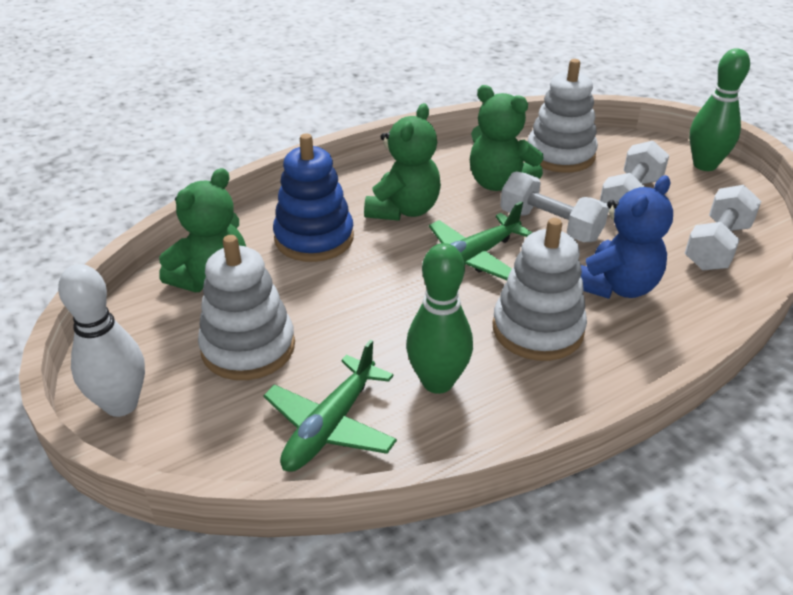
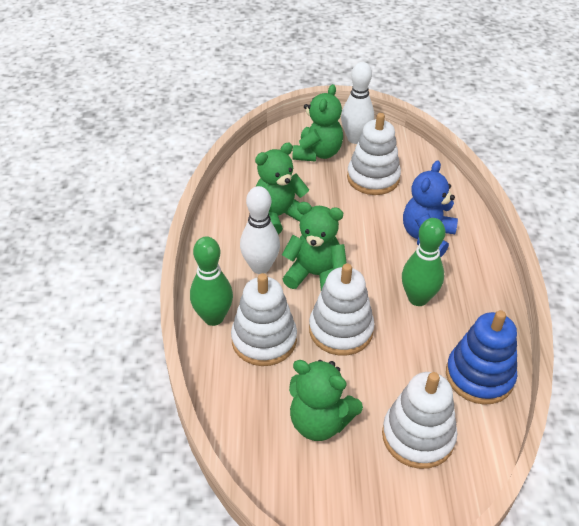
green plane: 2 -> 0
green teddy bear: 3 -> 4
white bowling pin: 1 -> 2
white dumbbell: 3 -> 0
white stacking toy: 3 -> 4

